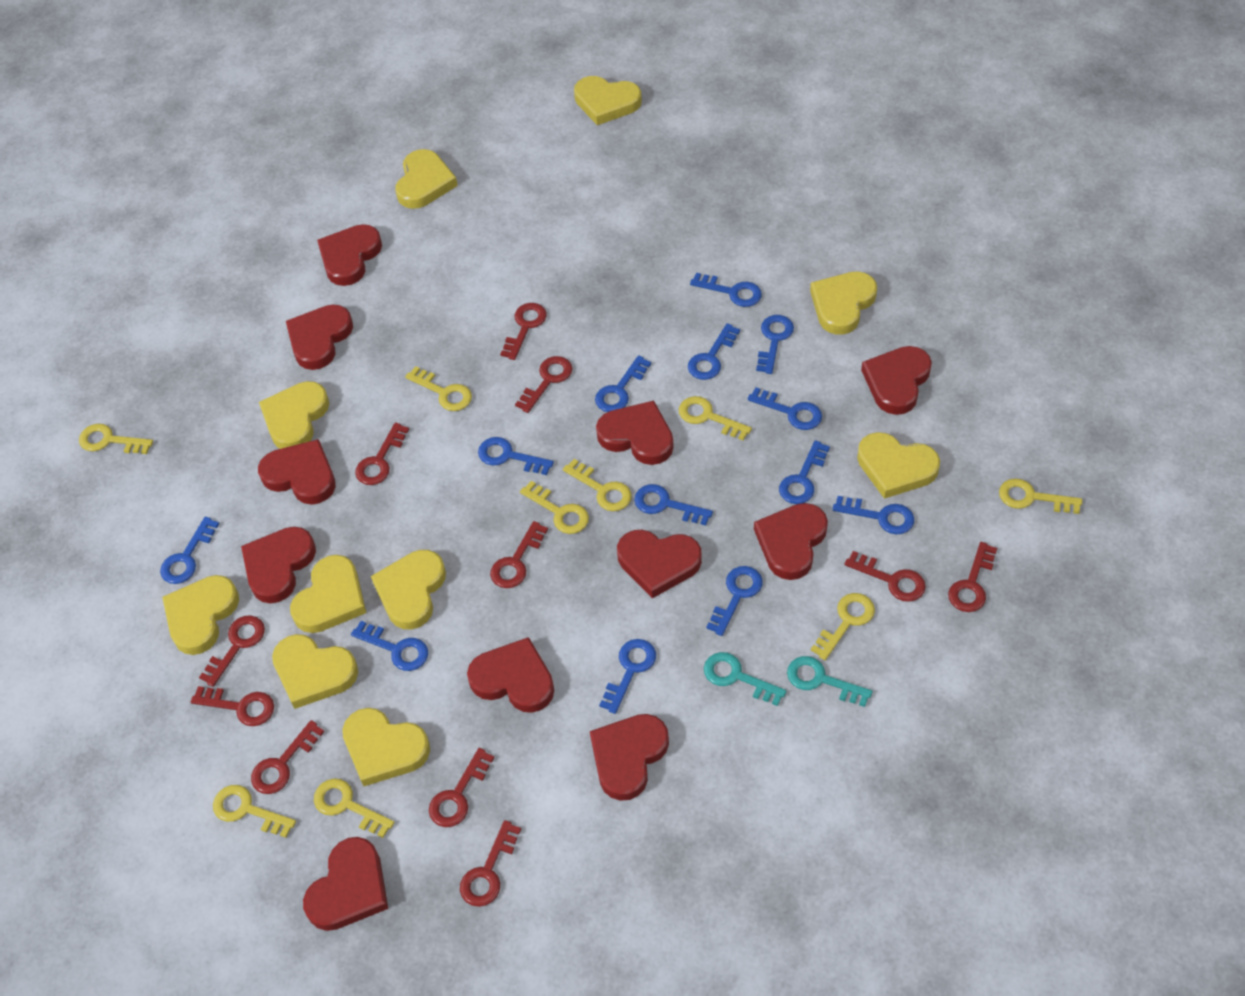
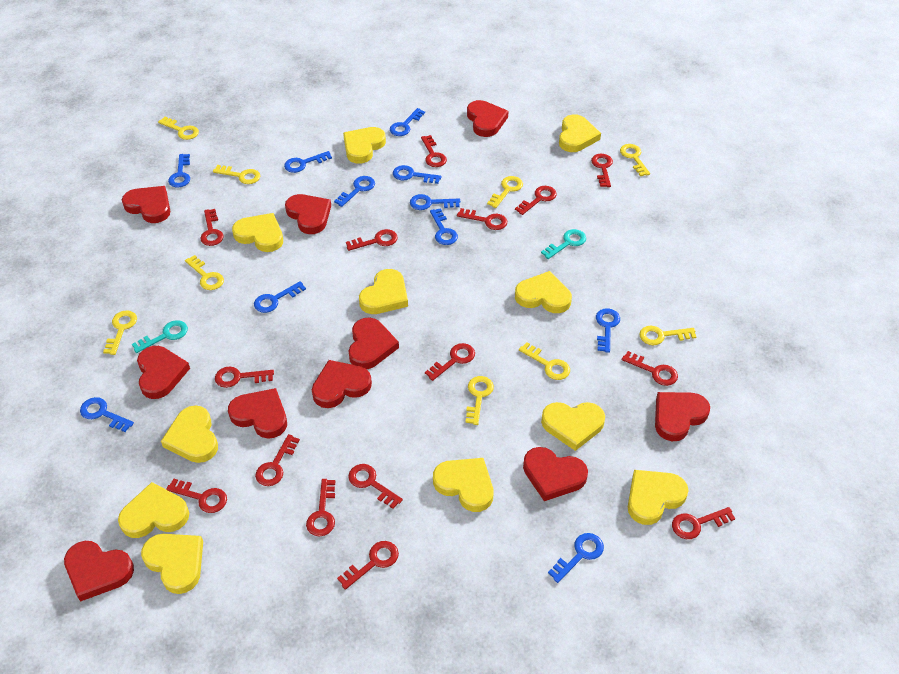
blue key: 13 -> 11
red heart: 11 -> 10
red key: 11 -> 15
yellow heart: 10 -> 11

